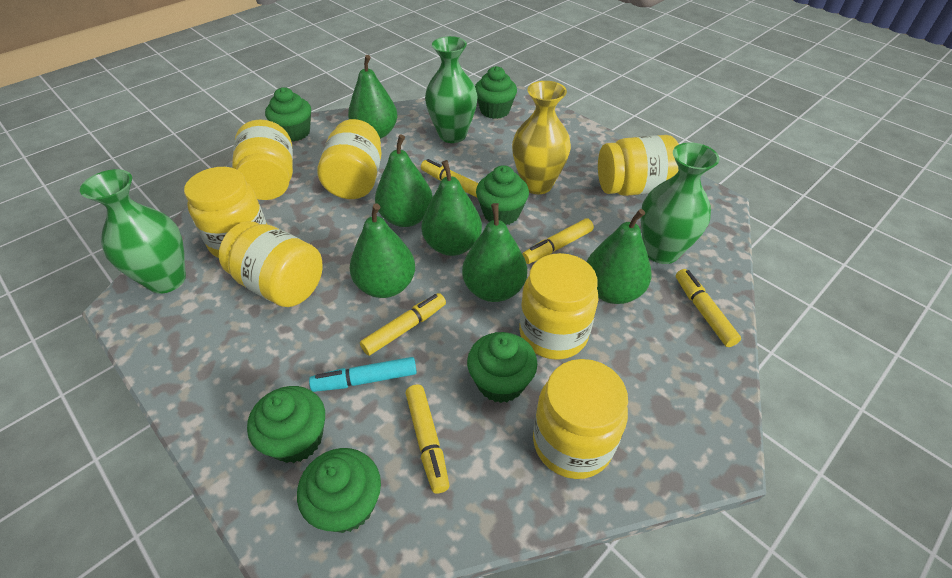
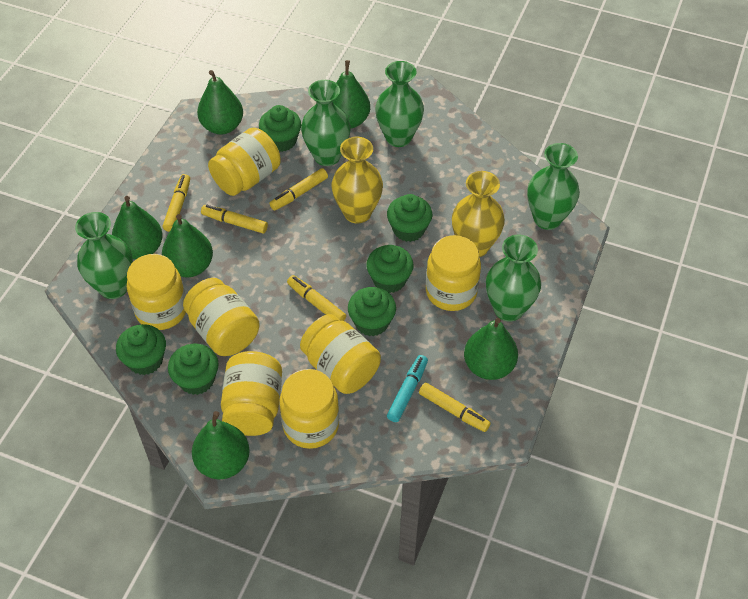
green vase: 3 -> 5
yellow vase: 1 -> 2

